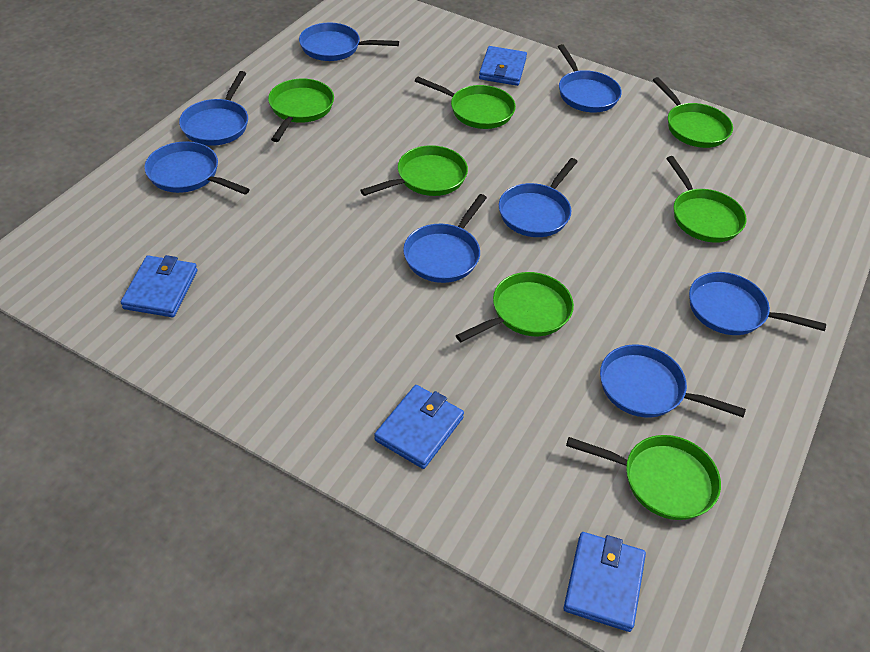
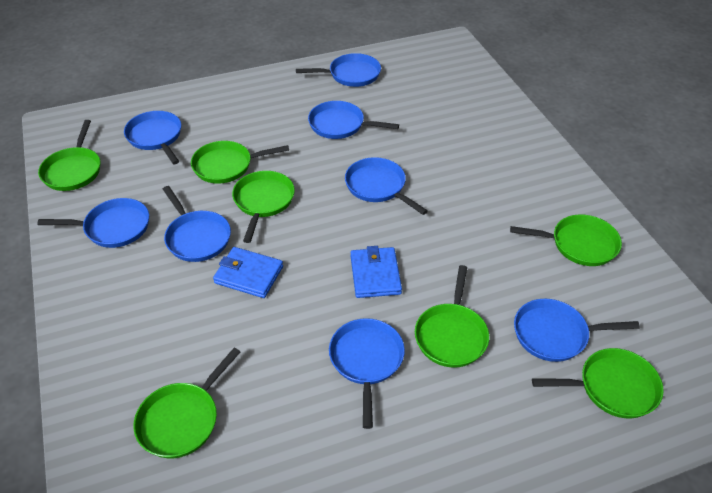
blue wallet: 4 -> 2

